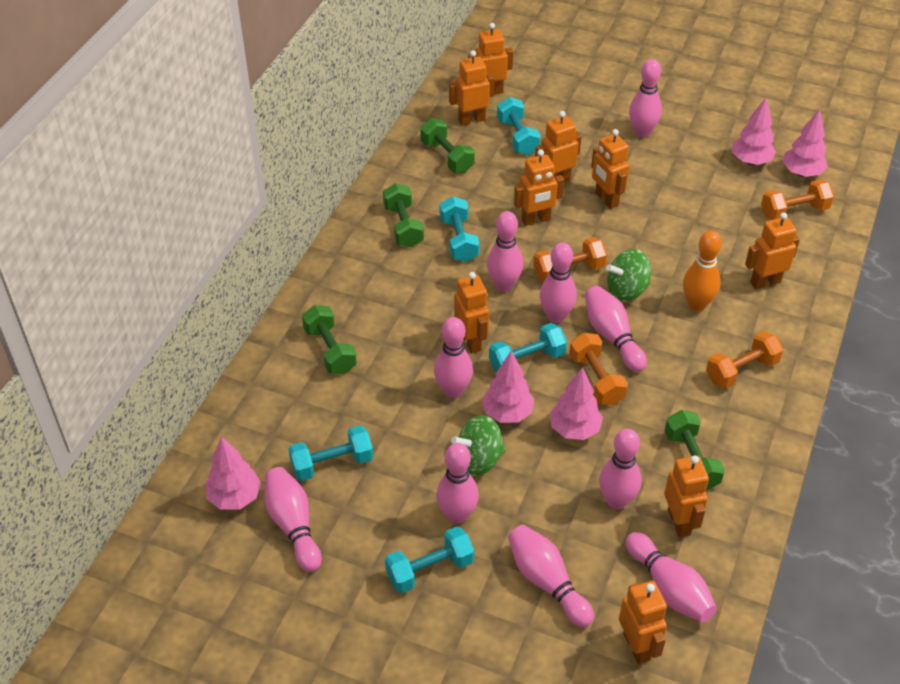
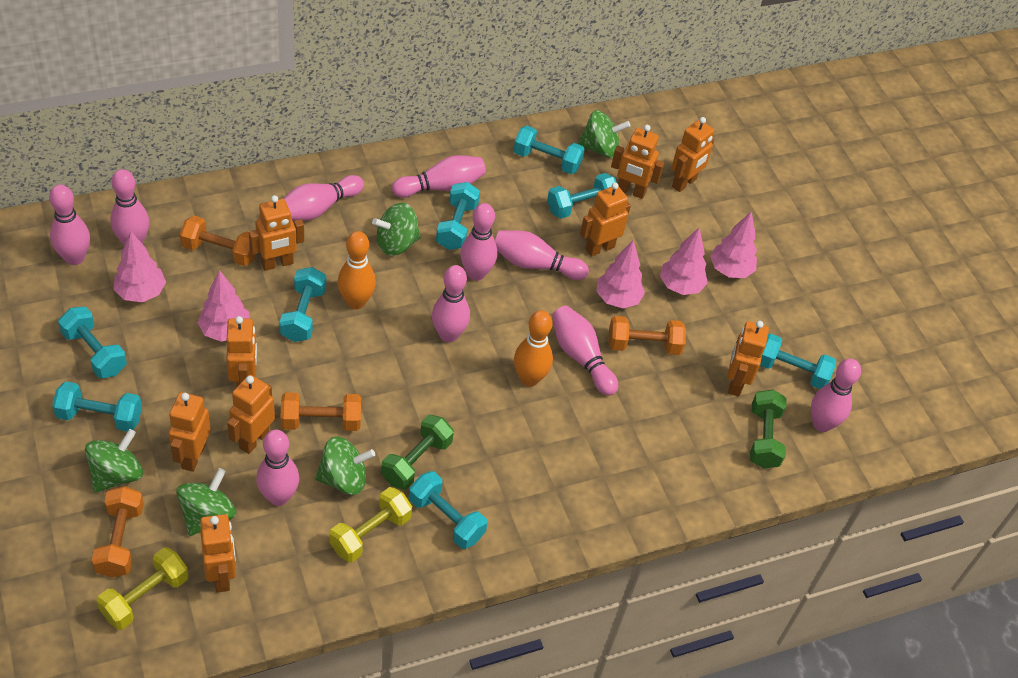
green dumbbell: 4 -> 2
green spinning top: 2 -> 5
orange bowling pin: 1 -> 2
turquoise dumbbell: 5 -> 8
yellow dumbbell: 0 -> 2

